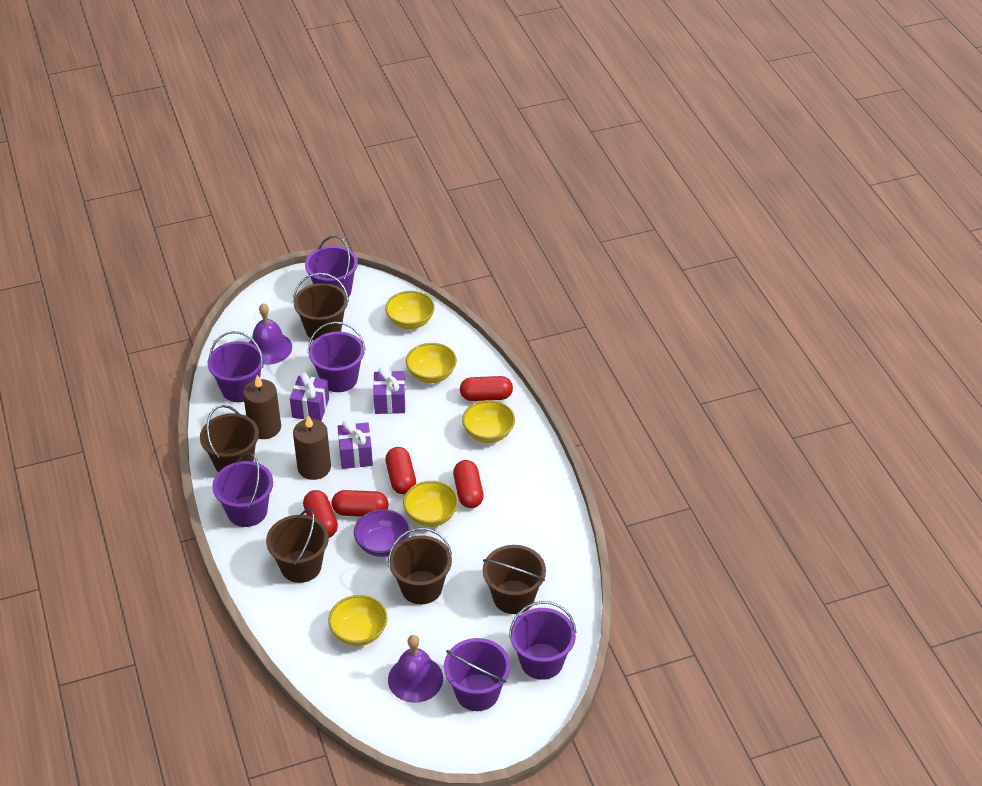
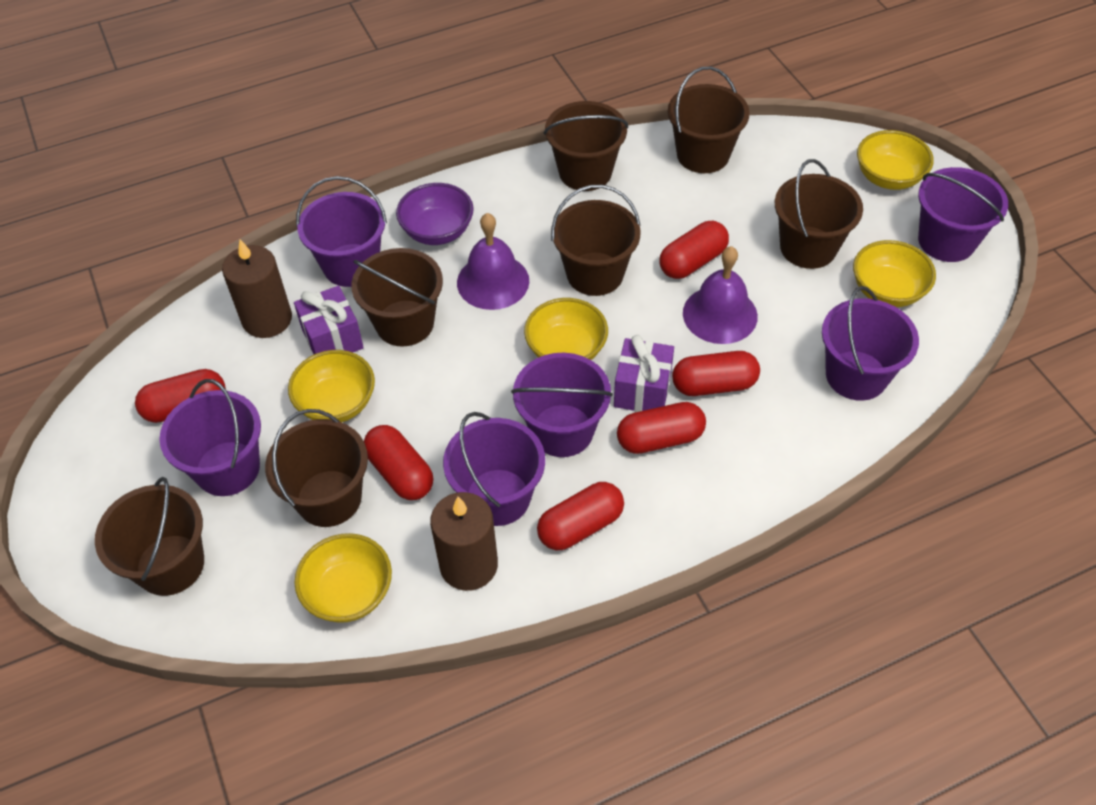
brown bucket: 5 -> 7
purple gift: 3 -> 2
red capsule: 5 -> 6

